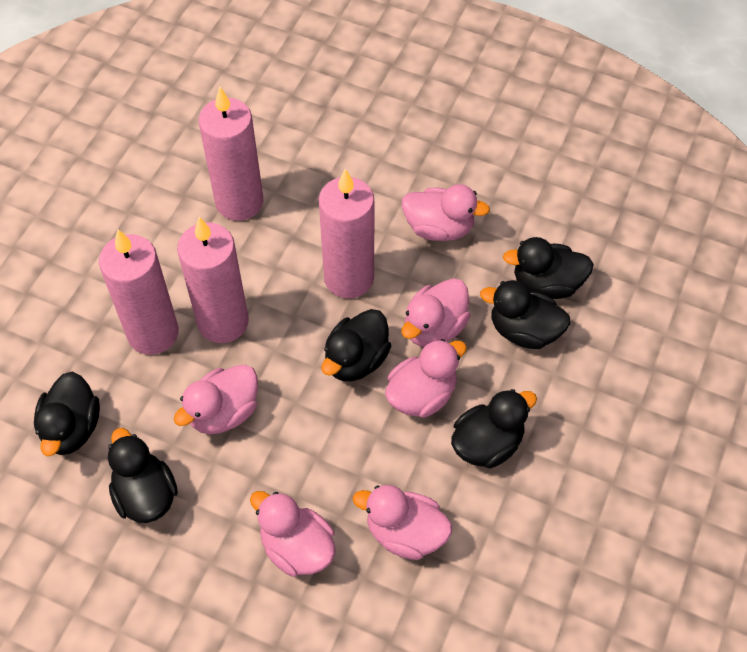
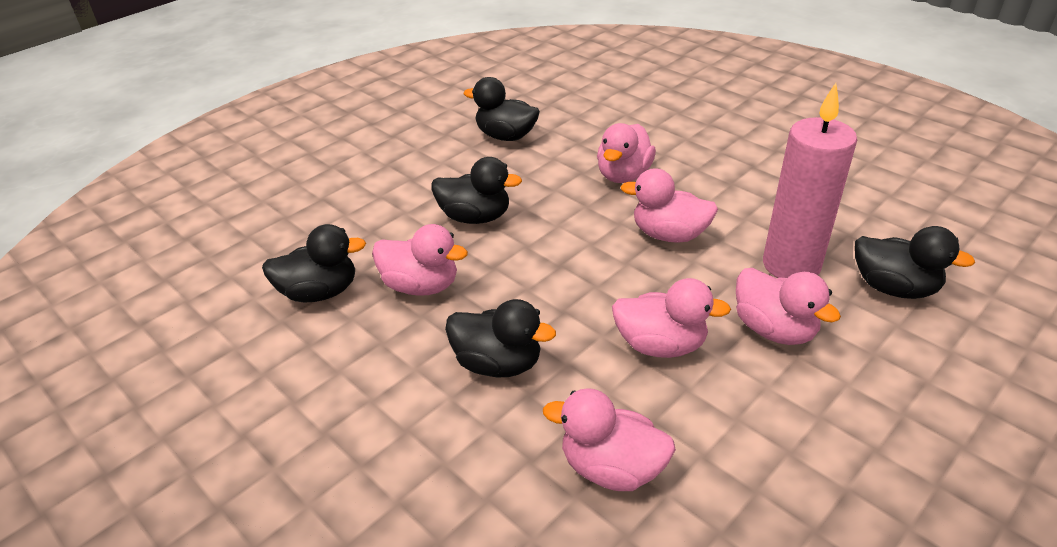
black duck: 6 -> 5
pink candle: 4 -> 1

